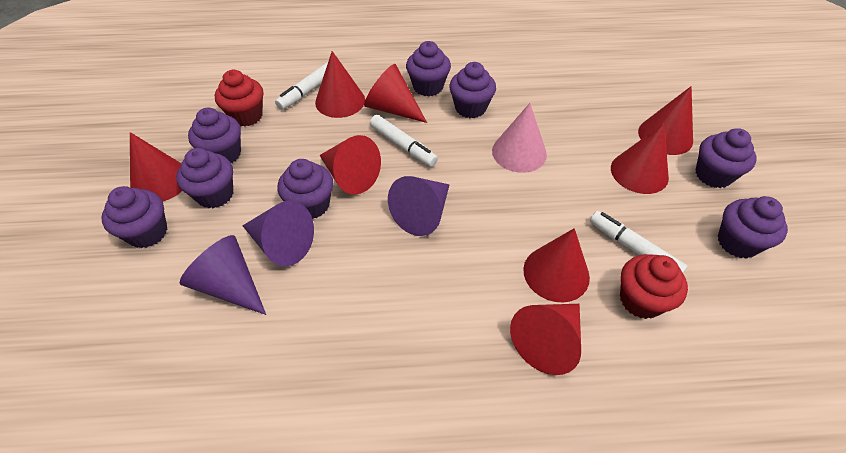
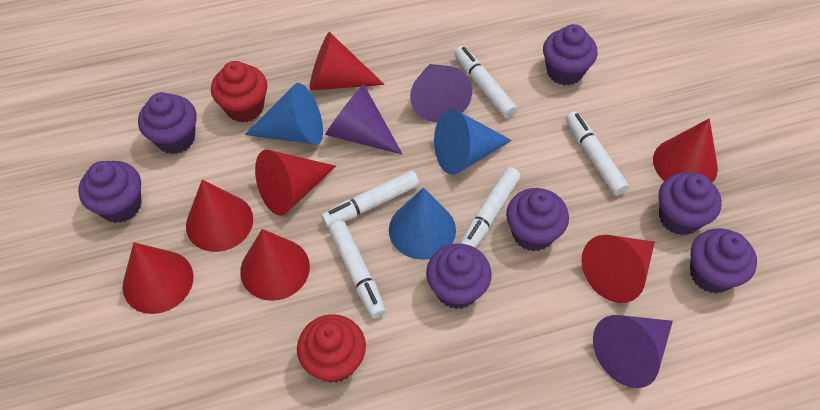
blue cone: 0 -> 3
pink cone: 1 -> 0
purple cupcake: 8 -> 7
red cone: 8 -> 7
white marker: 3 -> 5

